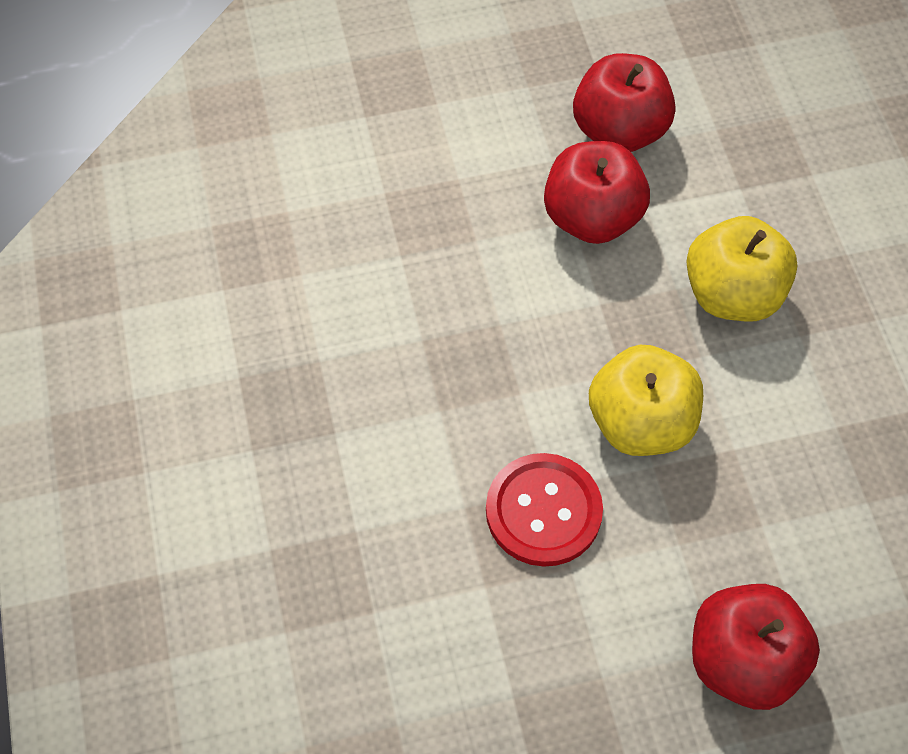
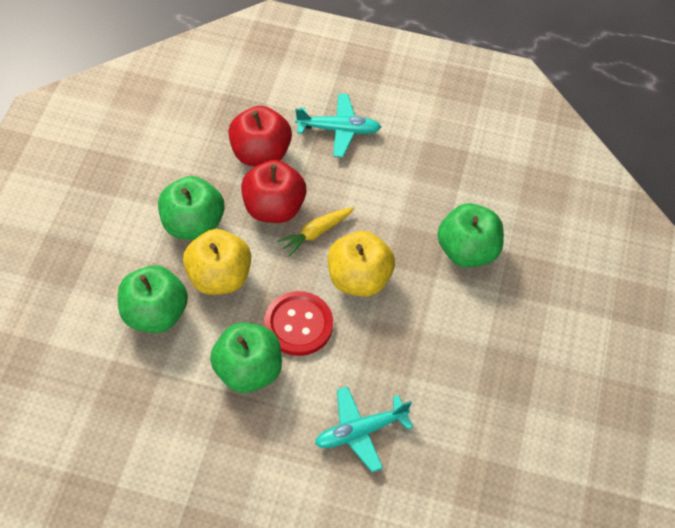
green apple: 0 -> 4
red apple: 3 -> 2
turquoise plane: 0 -> 2
yellow carrot: 0 -> 1

